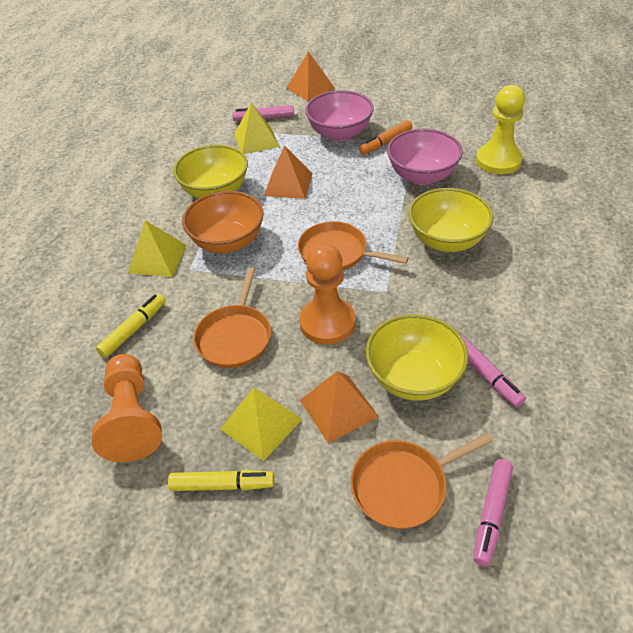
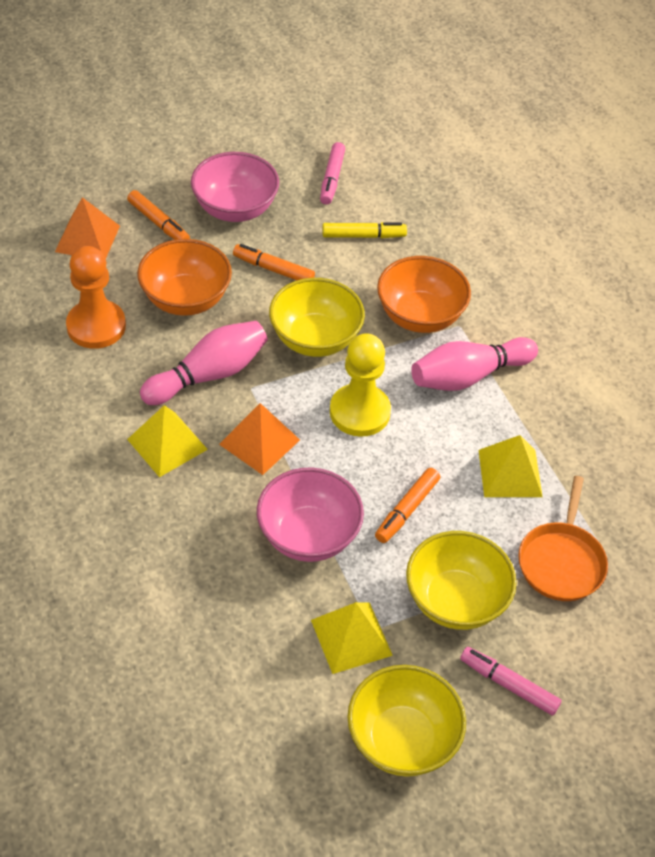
orange bowl: 1 -> 2
orange marker: 1 -> 3
orange pan: 3 -> 1
orange pawn: 2 -> 1
orange pyramid: 3 -> 2
pink bowling pin: 0 -> 2
pink marker: 3 -> 2
yellow marker: 2 -> 1

